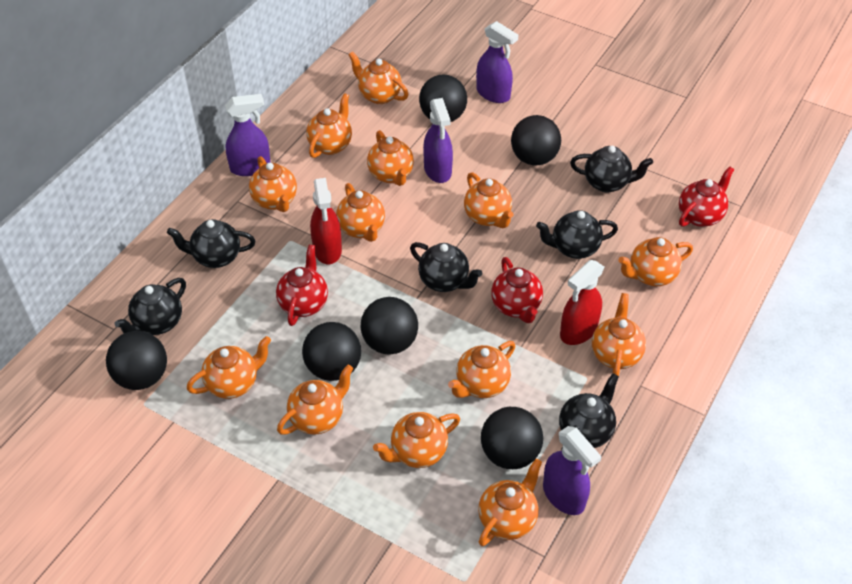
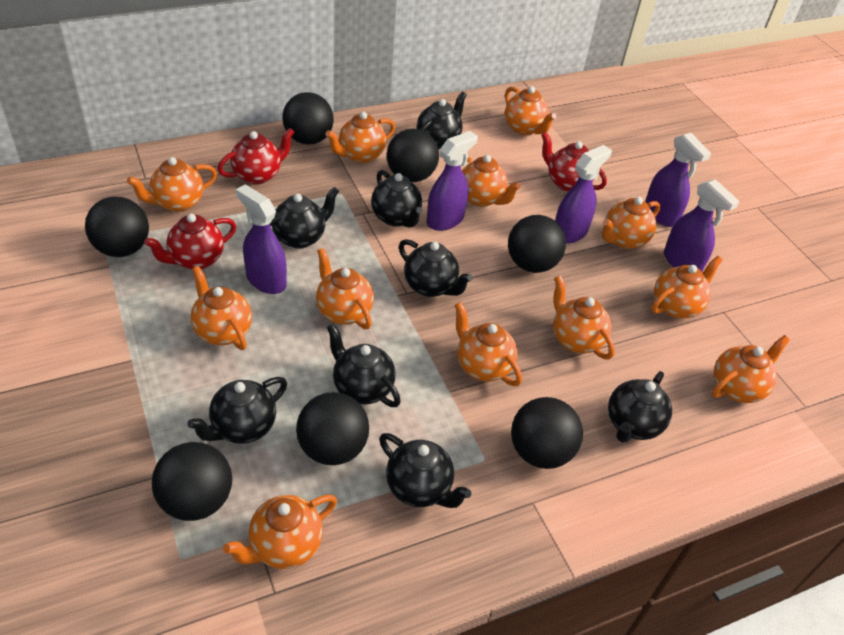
black ball: 6 -> 7
black teapot: 6 -> 8
orange teapot: 13 -> 12
purple spray bottle: 4 -> 5
red spray bottle: 2 -> 0

